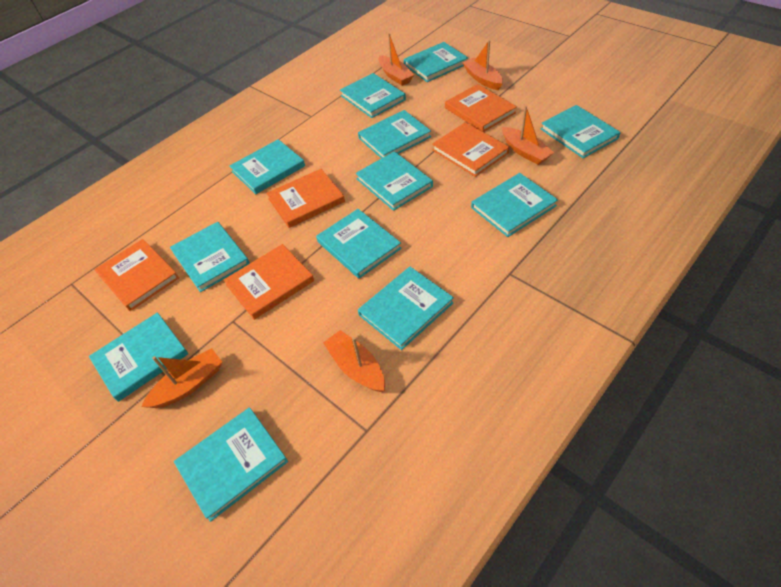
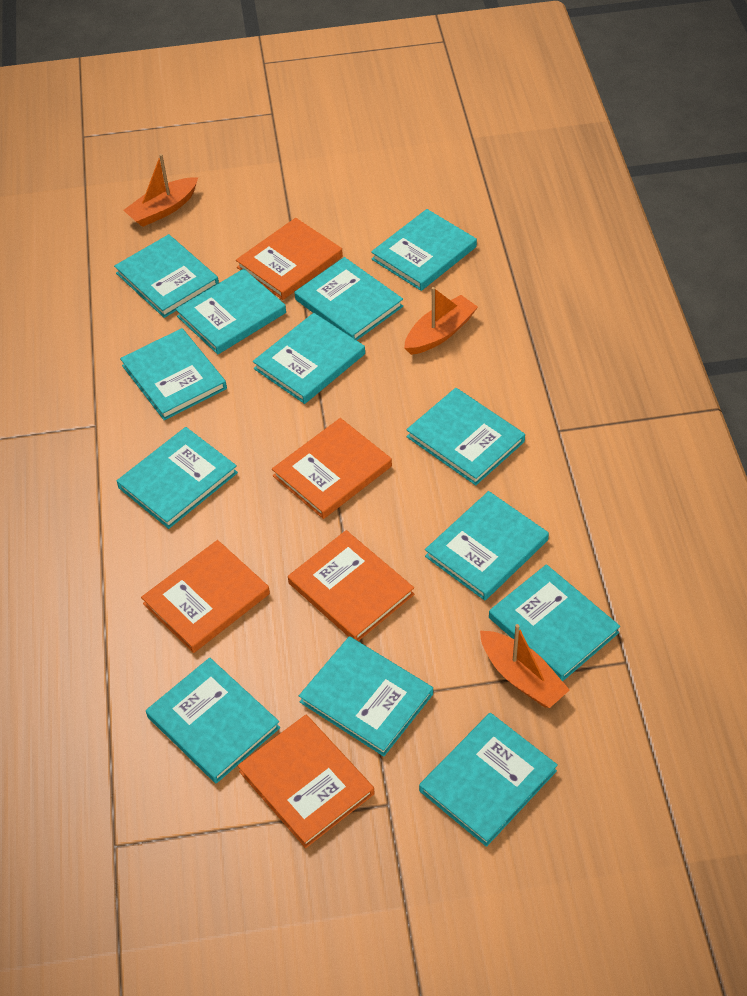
orange boat: 5 -> 3
turquoise book: 12 -> 13

